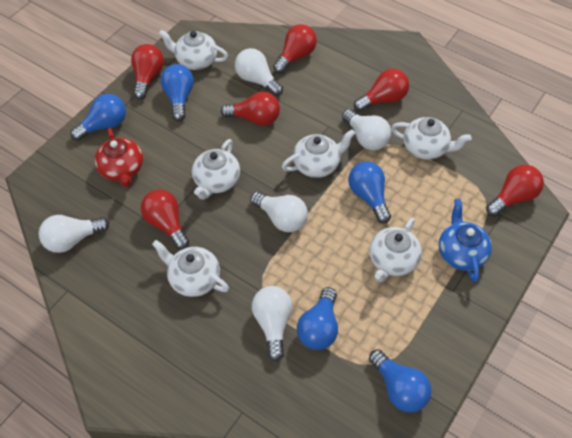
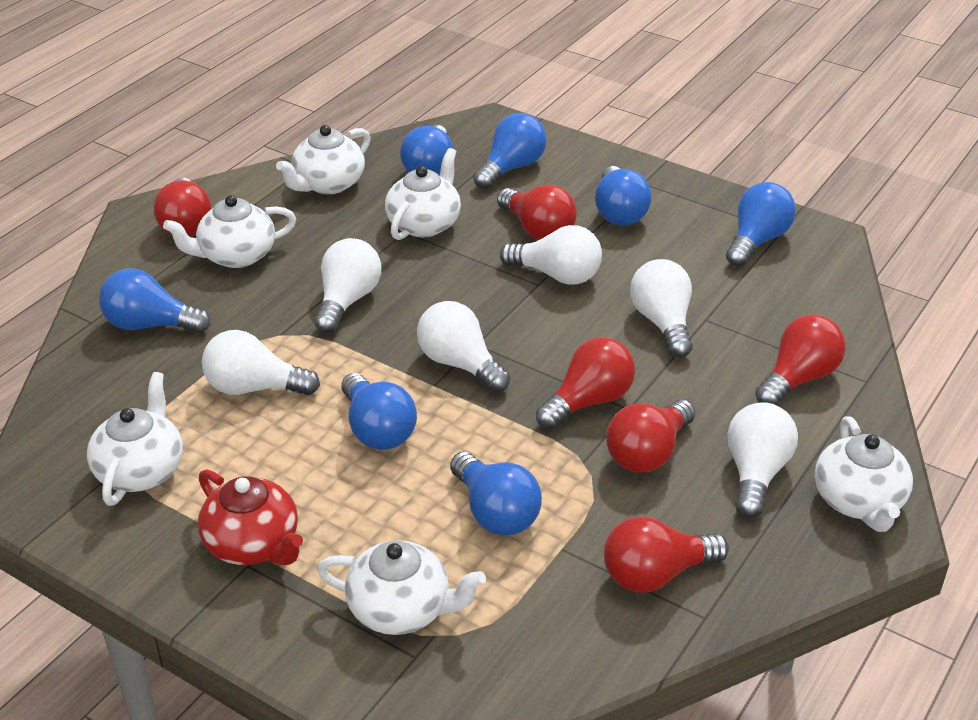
blue light bulb: 5 -> 7
blue teapot: 1 -> 0
white light bulb: 5 -> 6

